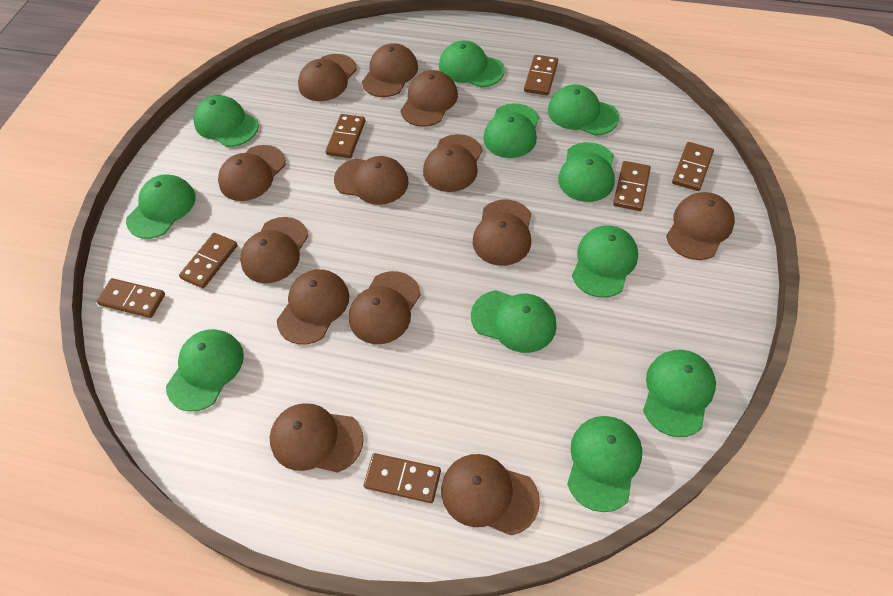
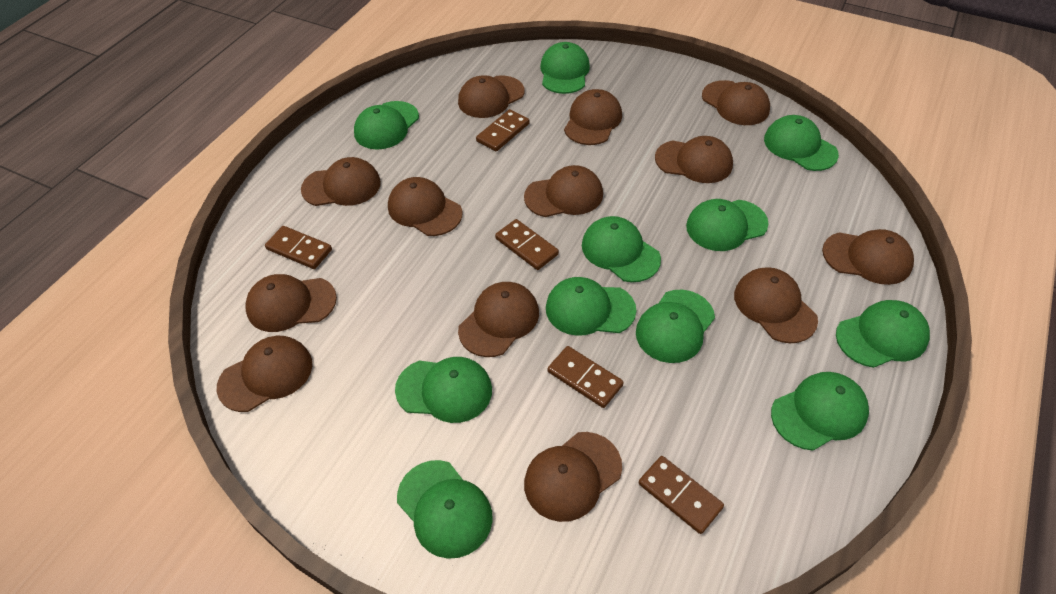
brown domino: 7 -> 5

